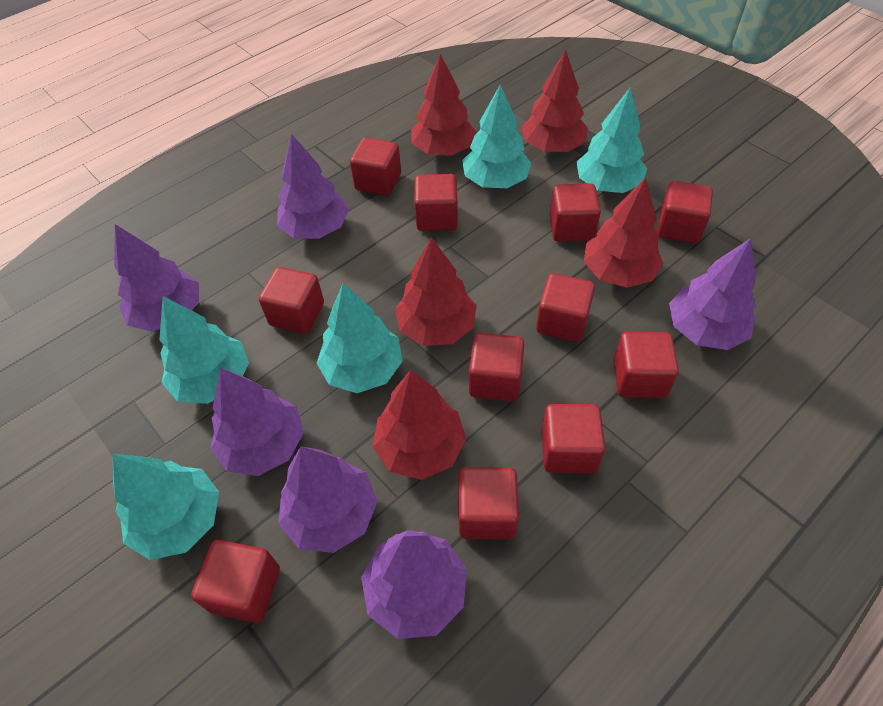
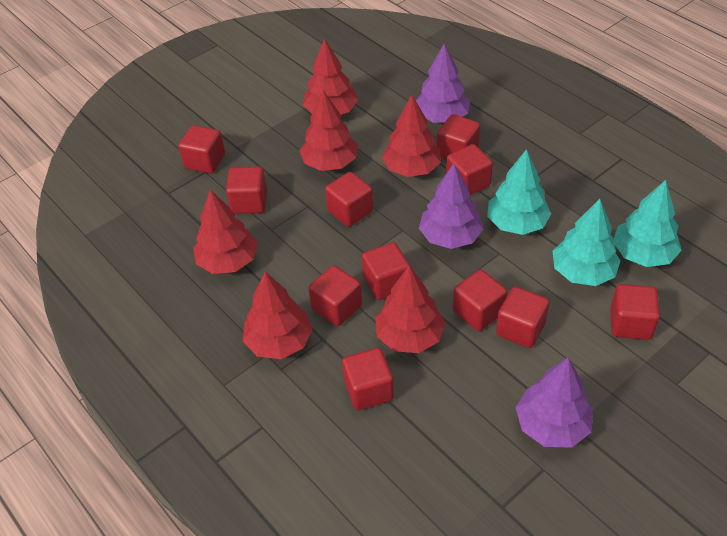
purple tree: 6 -> 3
red tree: 5 -> 6
turquoise tree: 5 -> 3

